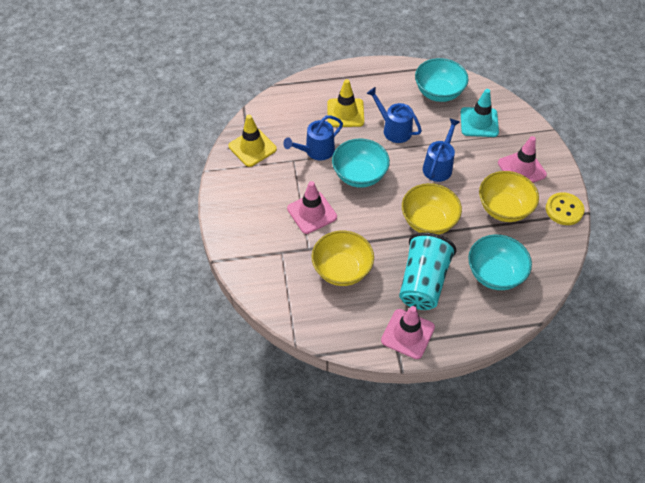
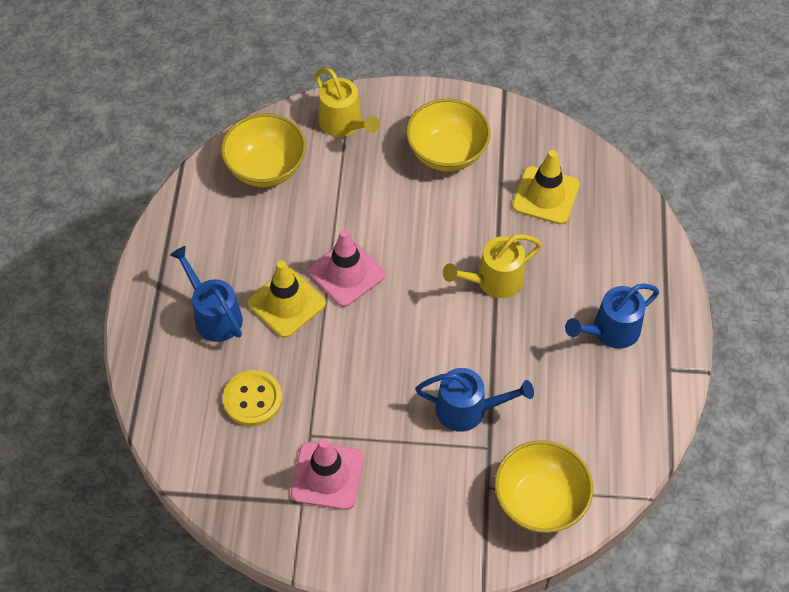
pink traffic cone: 3 -> 2
turquoise bowl: 3 -> 0
turquoise cup: 1 -> 0
turquoise traffic cone: 1 -> 0
yellow watering can: 0 -> 2

